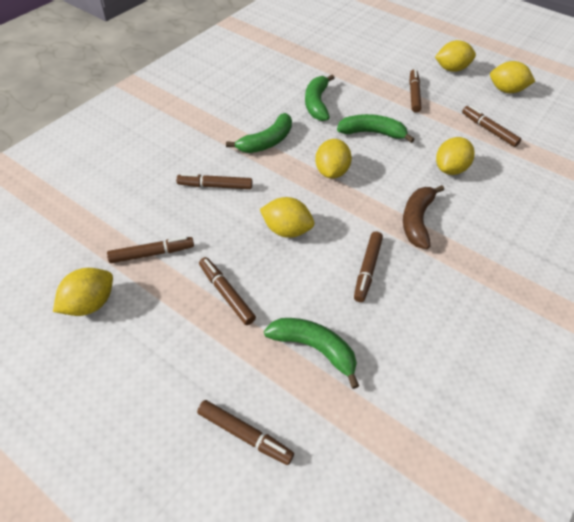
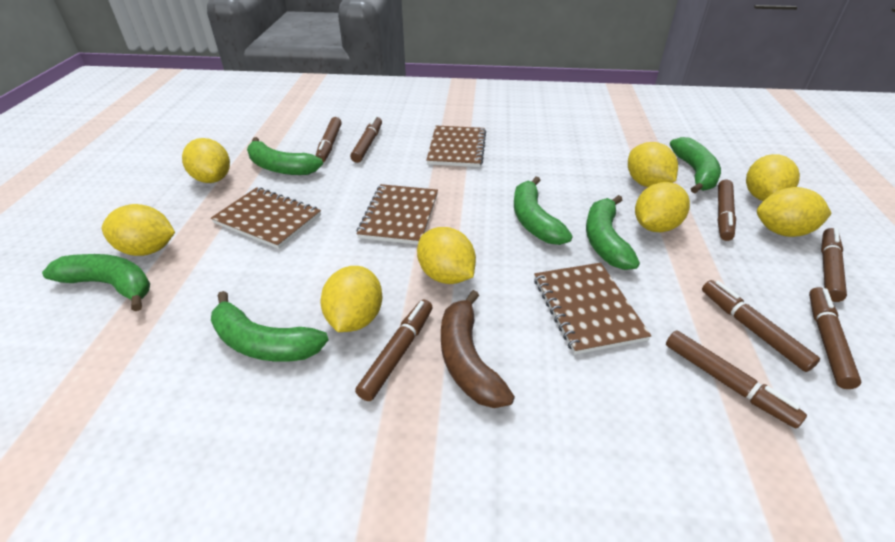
brown marker: 7 -> 8
brown notebook: 0 -> 4
green banana: 4 -> 6
yellow lemon: 6 -> 8

